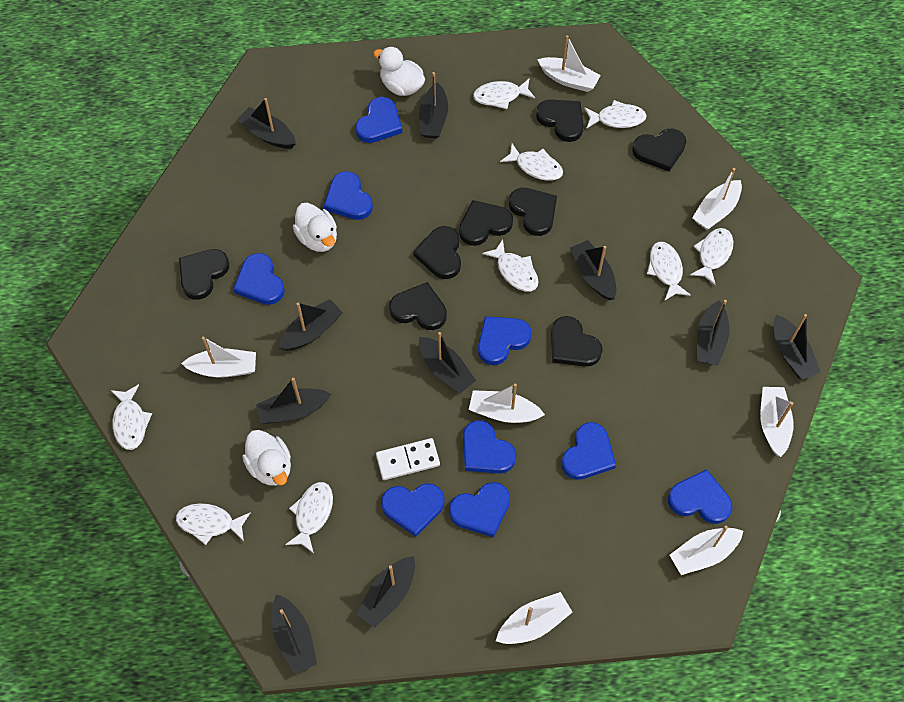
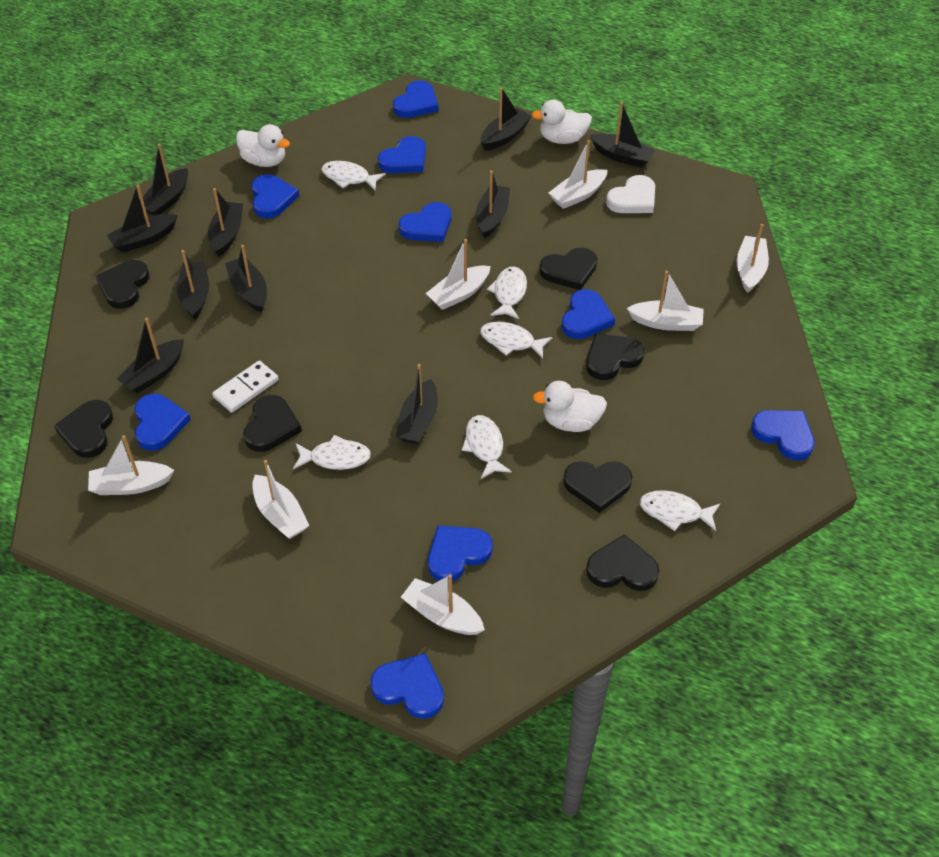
black heart: 8 -> 7
white fish: 9 -> 6
white heart: 0 -> 1

